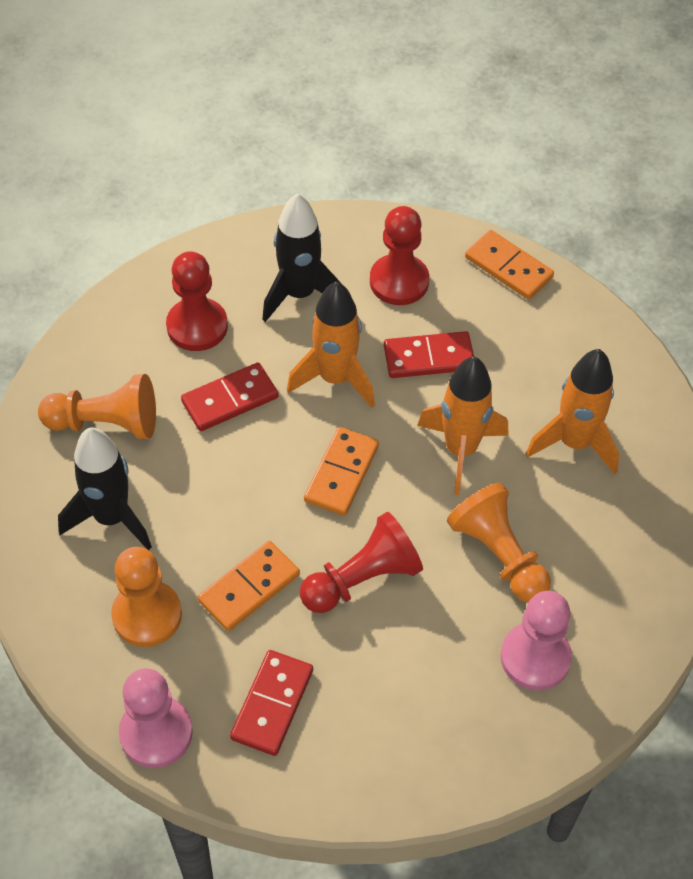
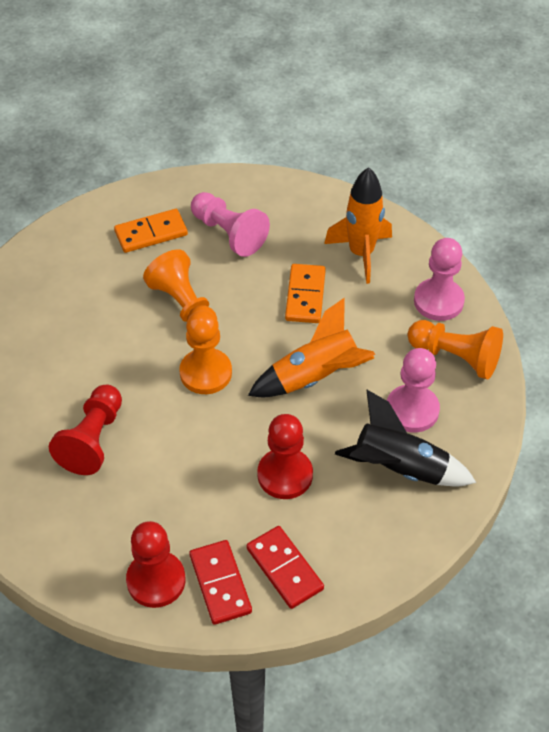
black rocket: 2 -> 1
orange domino: 3 -> 2
orange rocket: 3 -> 2
pink pawn: 2 -> 3
red domino: 3 -> 2

